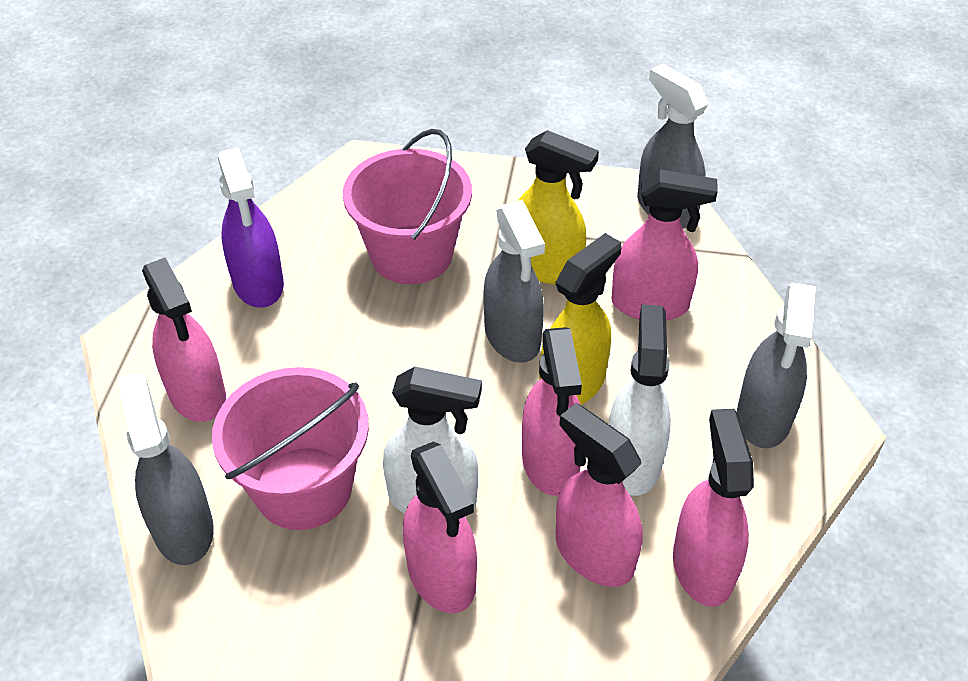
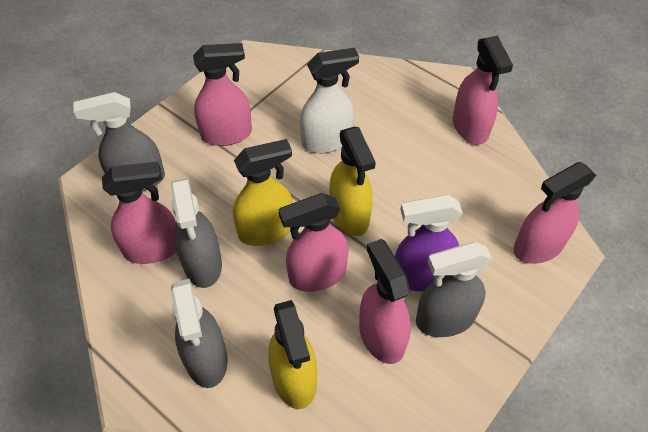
pink bucket: 2 -> 0
white spray bottle: 2 -> 1
yellow spray bottle: 2 -> 3

